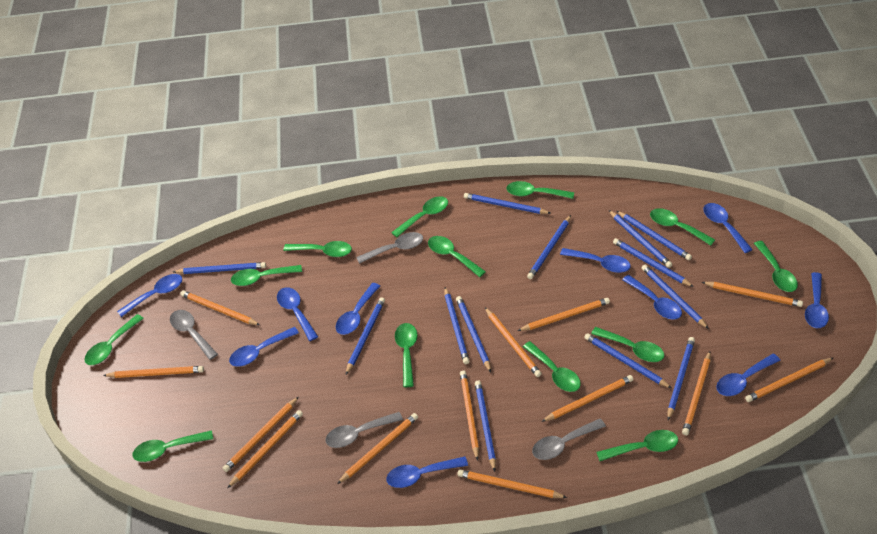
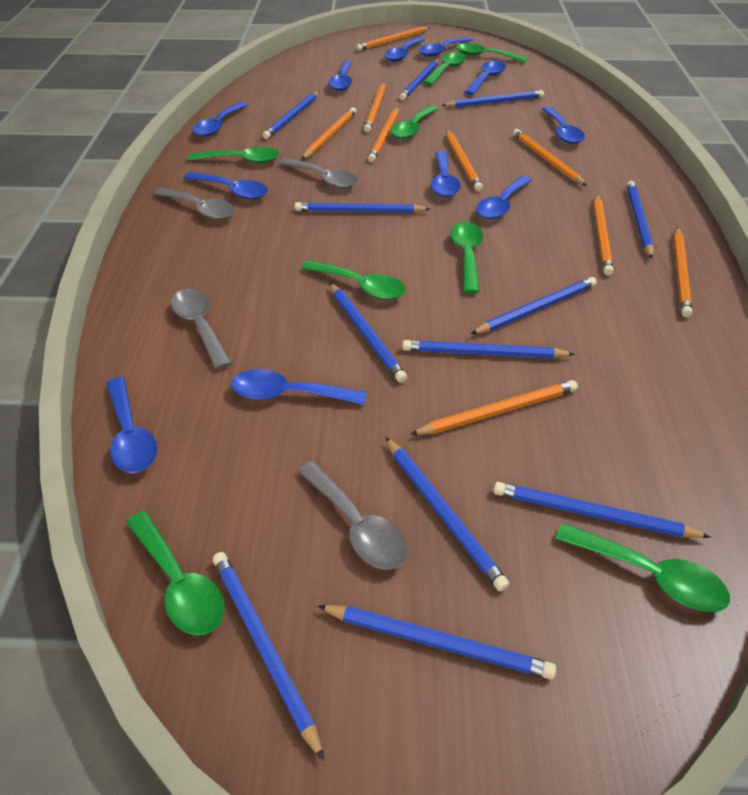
blue pencil: 13 -> 12
blue spoon: 10 -> 11
green spoon: 13 -> 8
orange pencil: 13 -> 9

